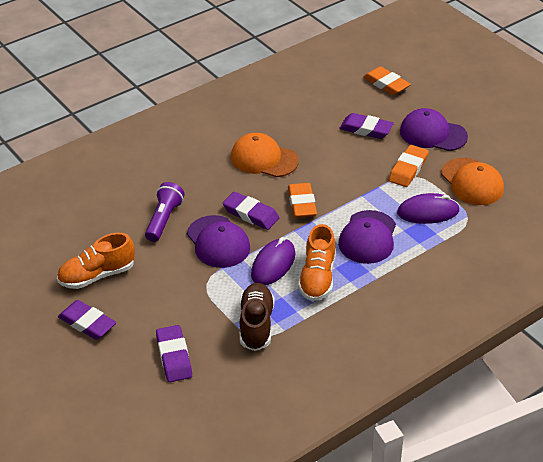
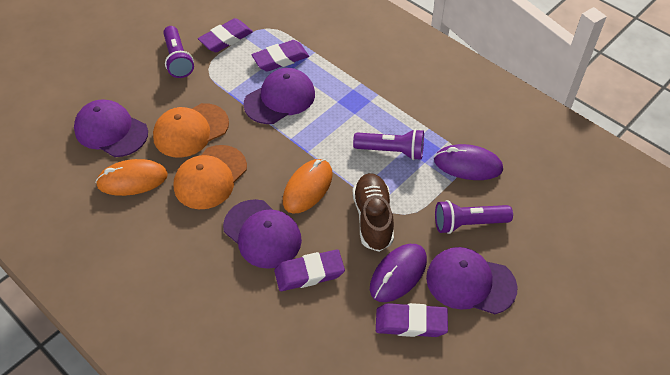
orange eraser: 3 -> 0
orange mouse: 0 -> 2
orange shoe: 2 -> 0
purple cap: 3 -> 4
purple flashlight: 1 -> 3

